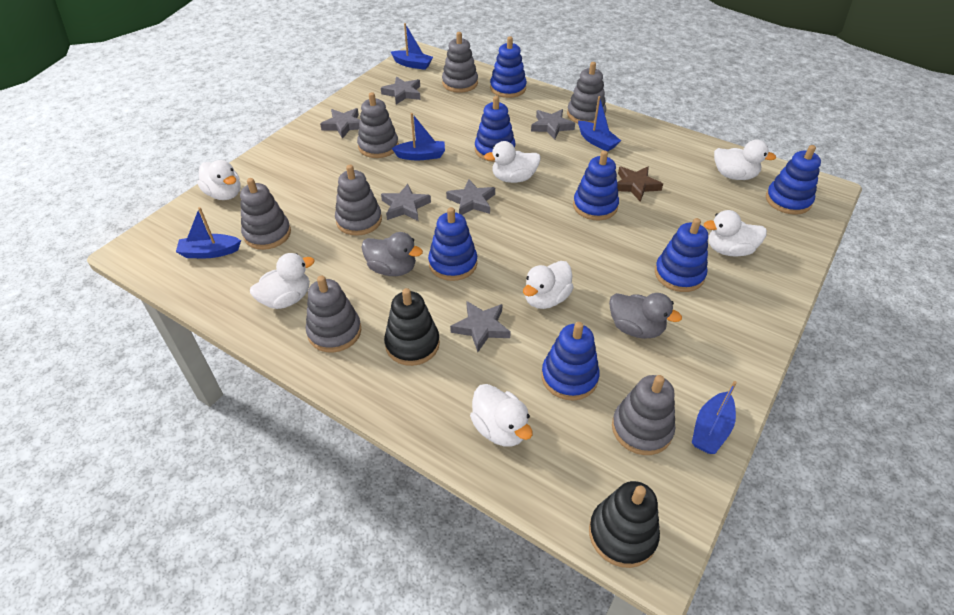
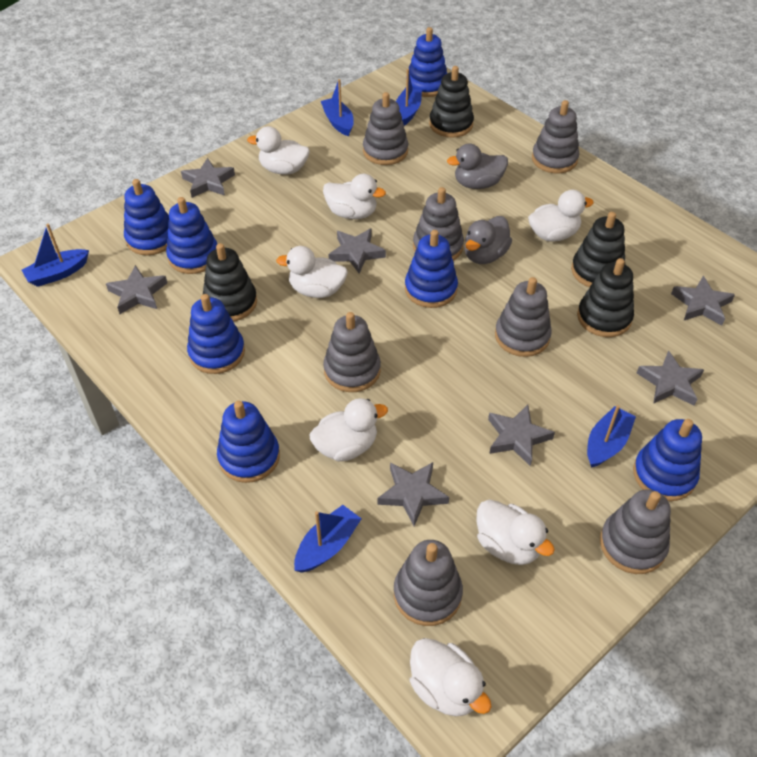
black stacking toy: 2 -> 4
brown star: 1 -> 0
grey star: 6 -> 7

